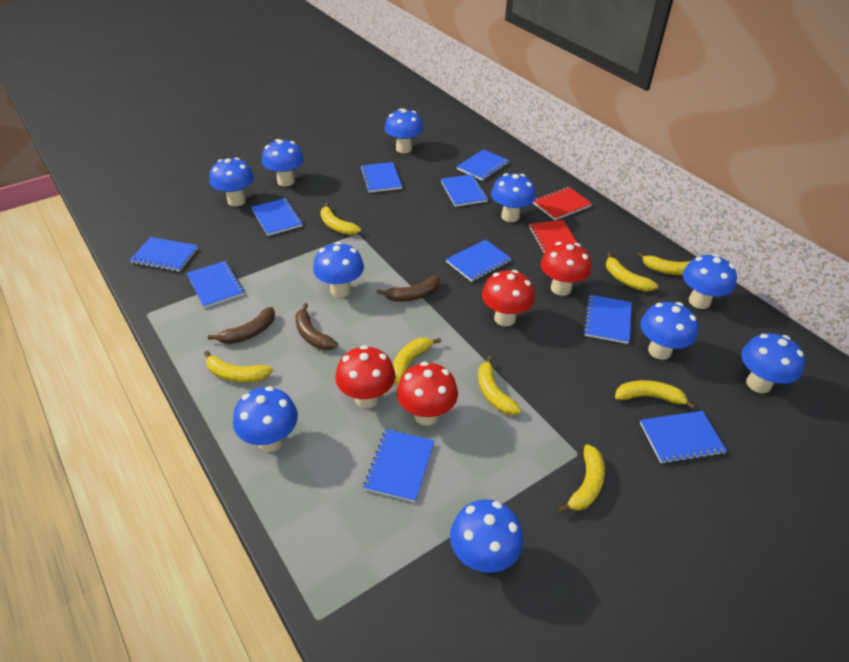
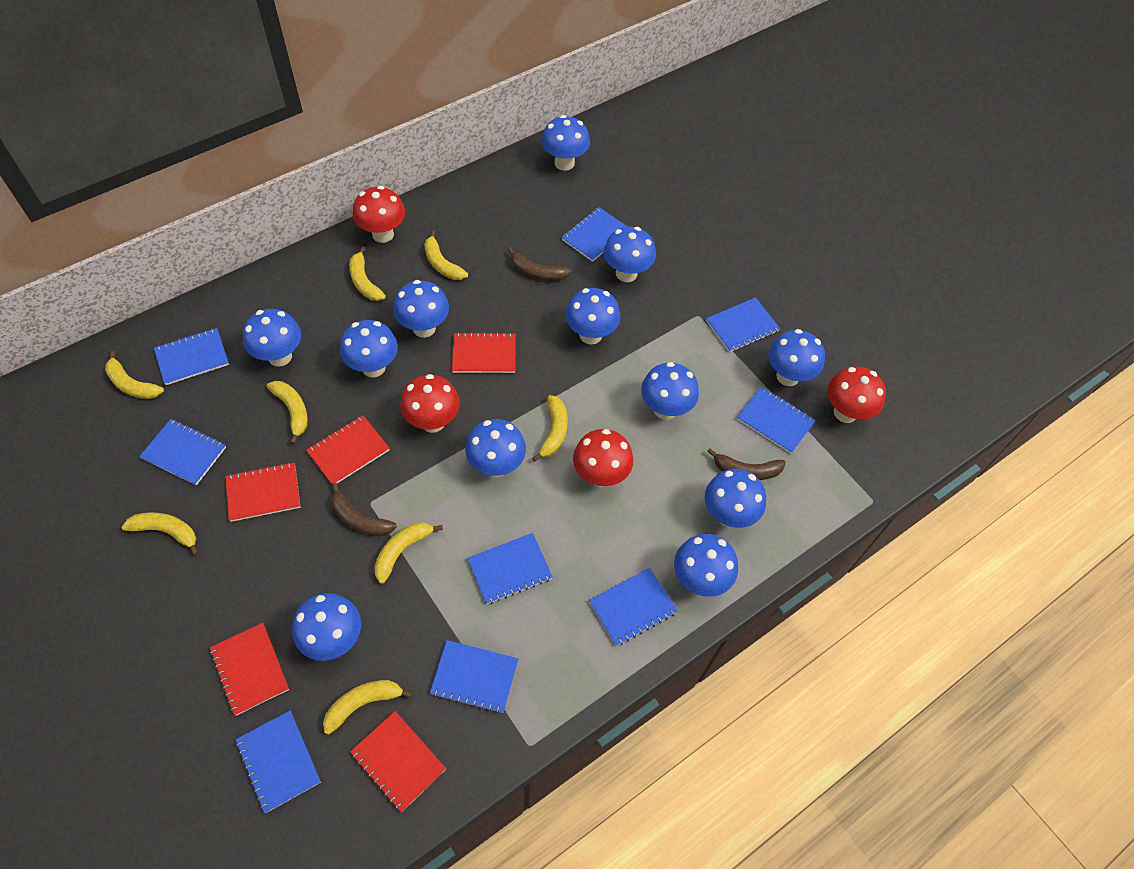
blue mushroom: 10 -> 12
blue notebook: 10 -> 9
red notebook: 2 -> 5

